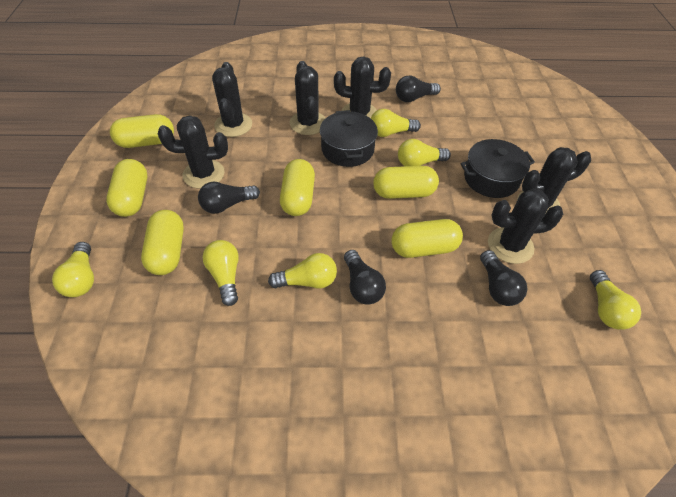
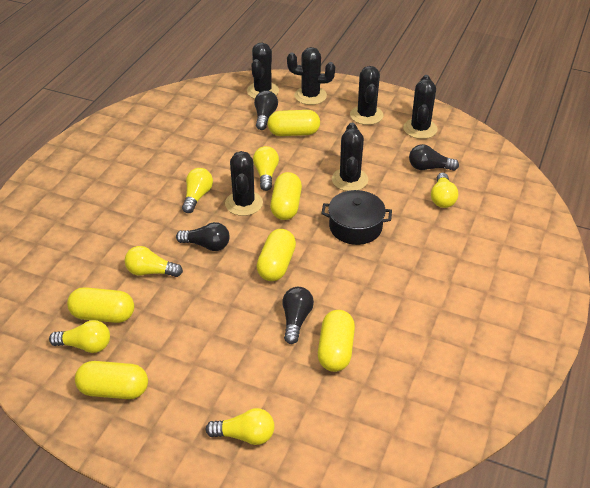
black pot: 2 -> 1

